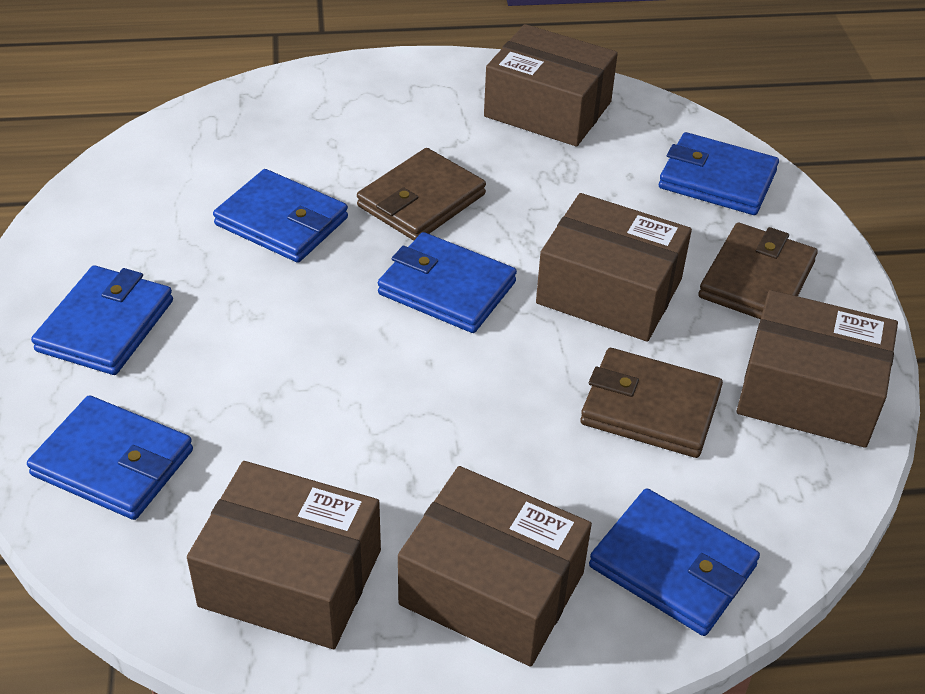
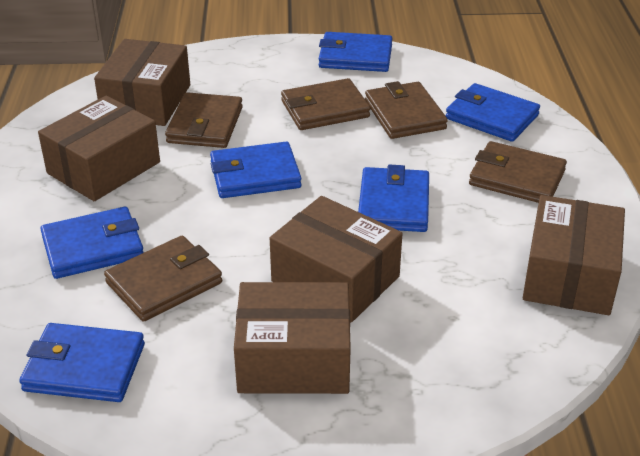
brown wallet: 3 -> 5

